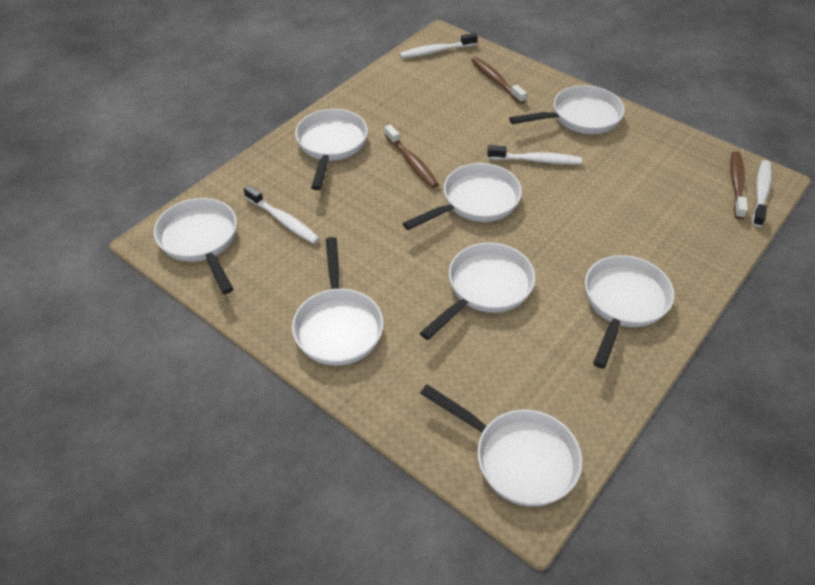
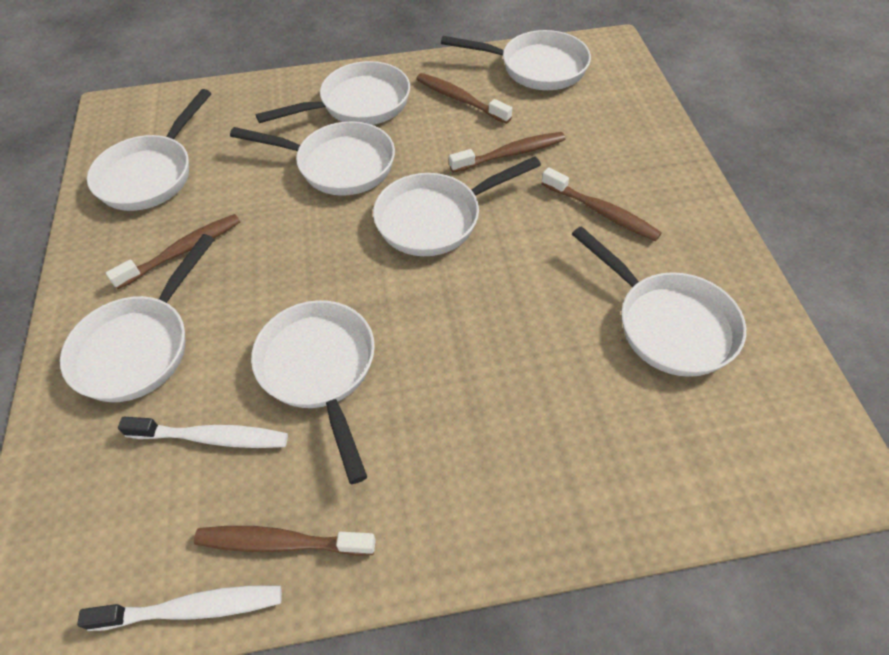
brown toothbrush: 3 -> 5
white toothbrush: 4 -> 2

